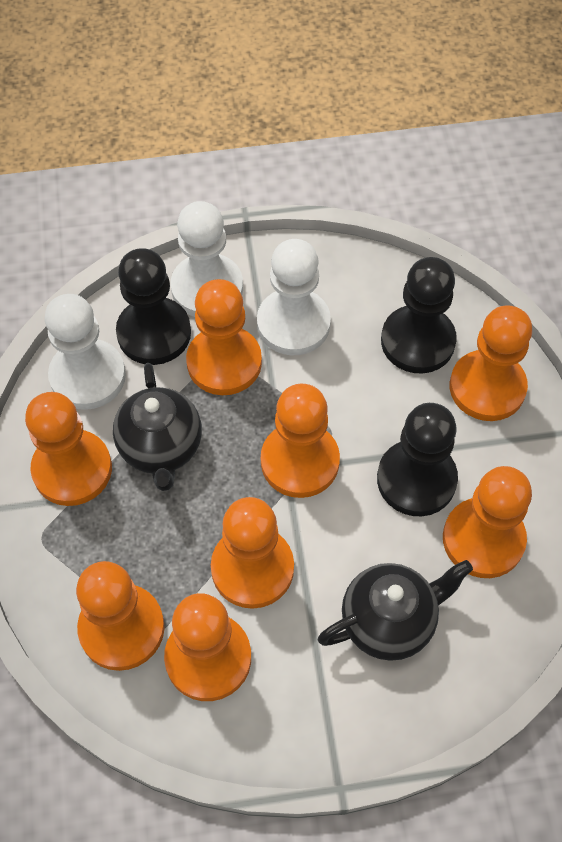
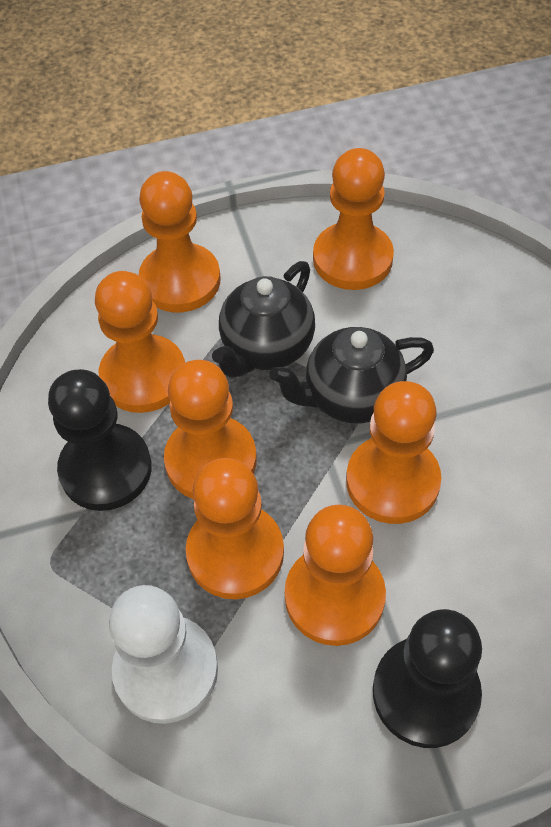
black pawn: 3 -> 2
orange pawn: 8 -> 7
white pawn: 3 -> 1

